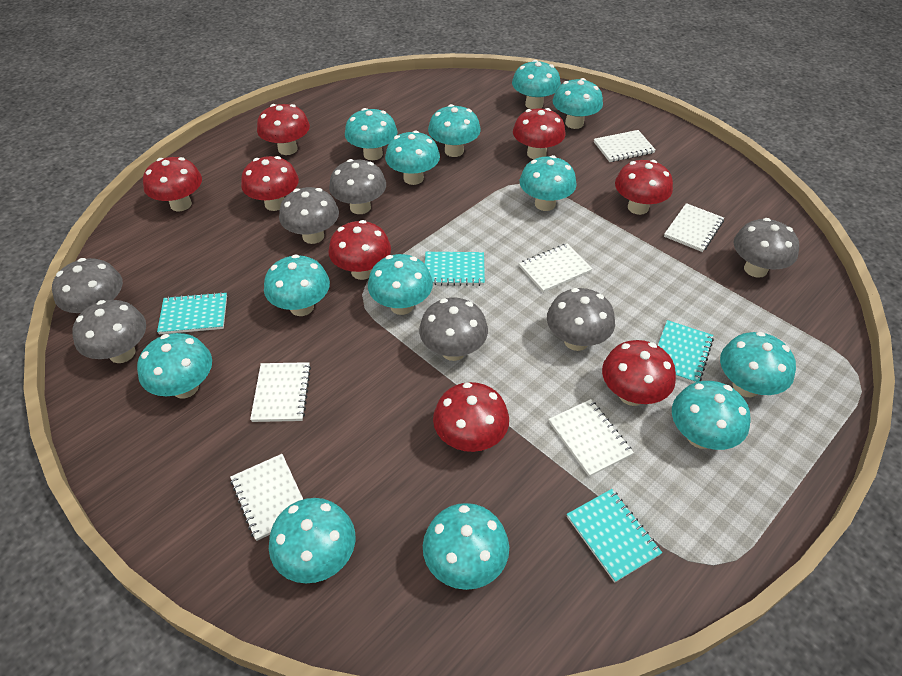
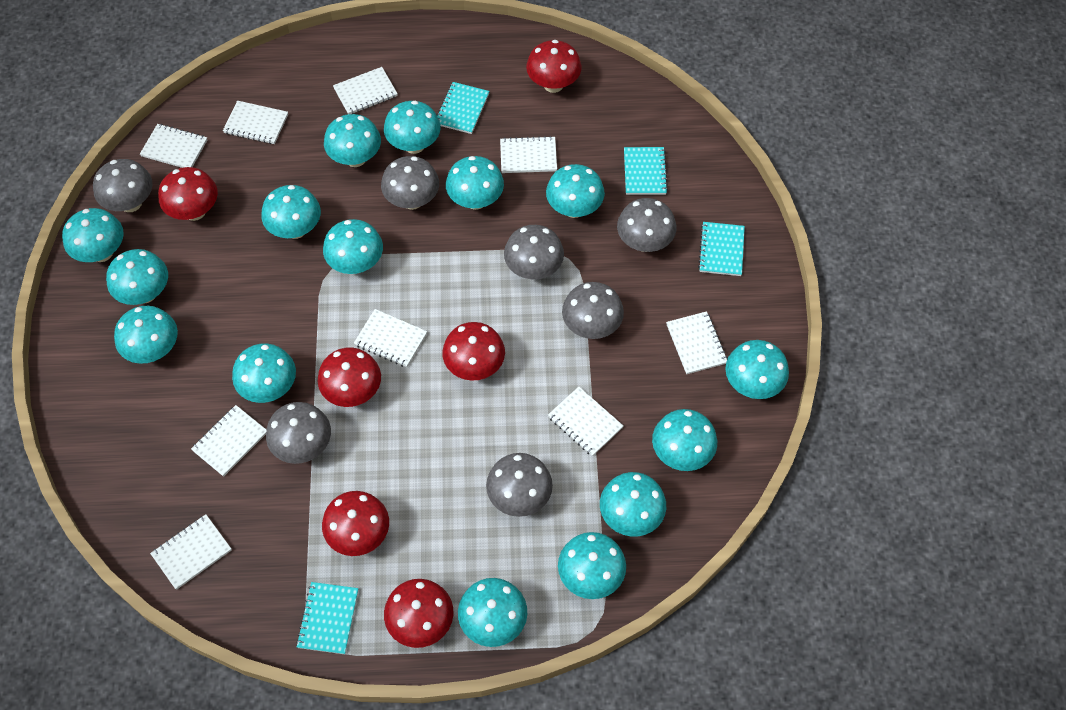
red mushroom: 8 -> 6
turquoise mushroom: 13 -> 15
white notebook: 6 -> 9

